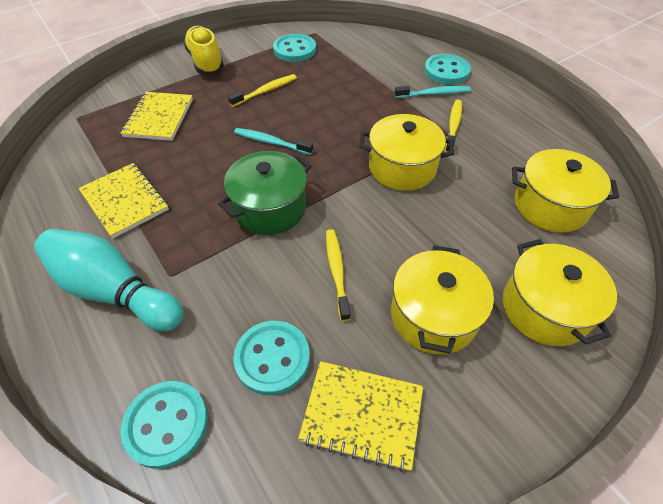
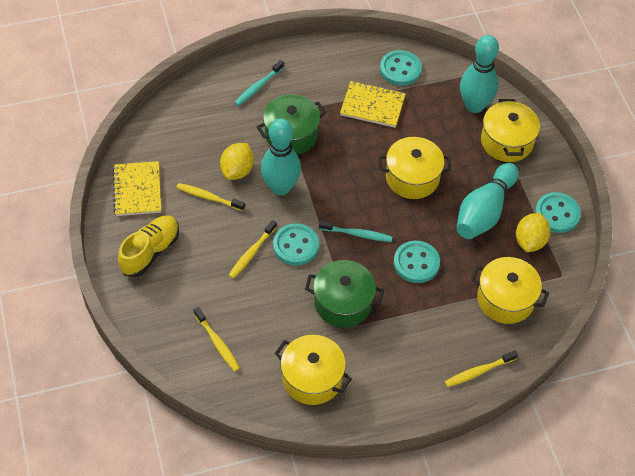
green pot: 1 -> 2
turquoise bowling pin: 1 -> 3
yellow lemon: 0 -> 2
yellow notebook: 3 -> 2
yellow toothbrush: 3 -> 4

